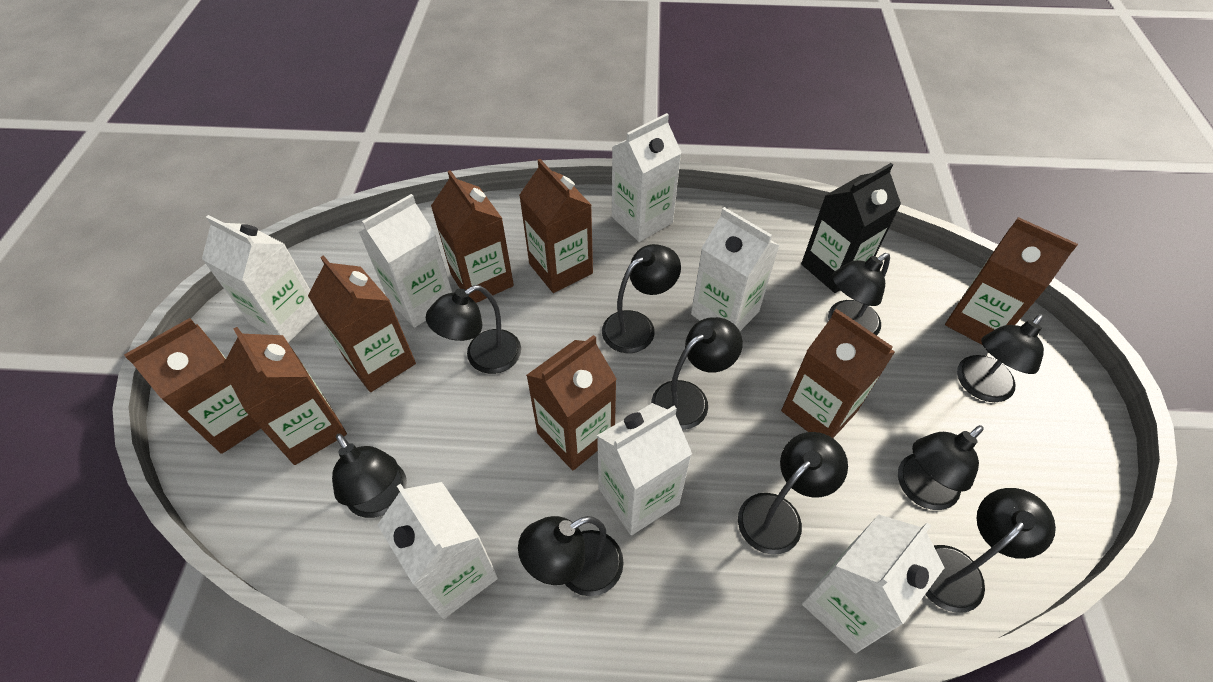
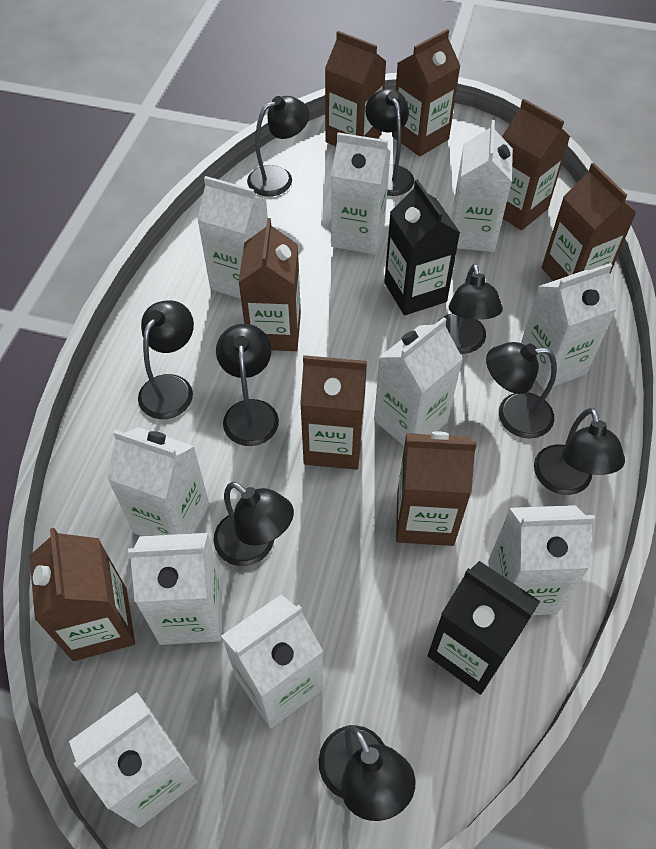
black carton: 1 -> 2
black lamp: 10 -> 9
white carton: 7 -> 10

